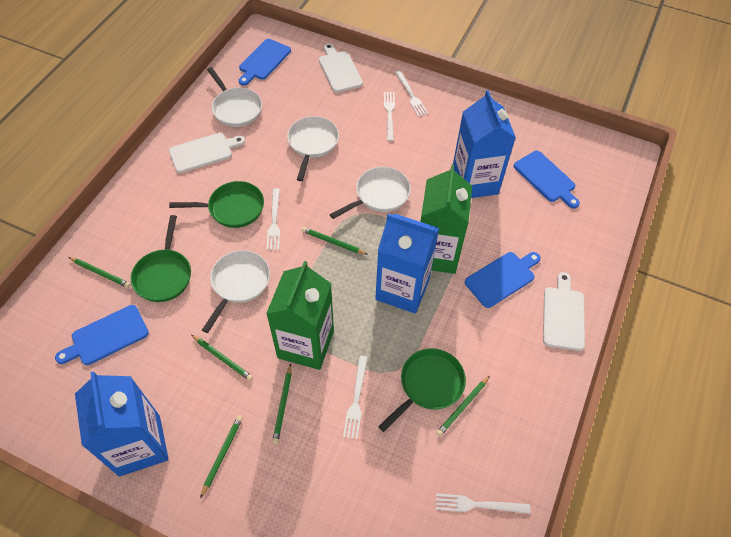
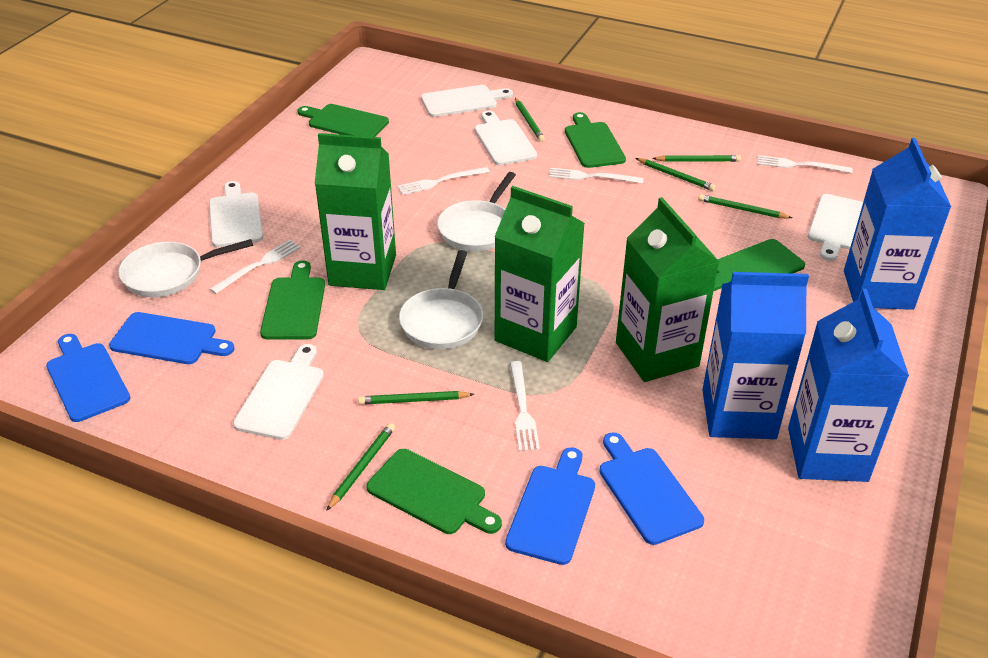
green carton: 2 -> 3
green cutting board: 0 -> 5
green pan: 3 -> 0
white cutting board: 3 -> 5
white pan: 4 -> 3

